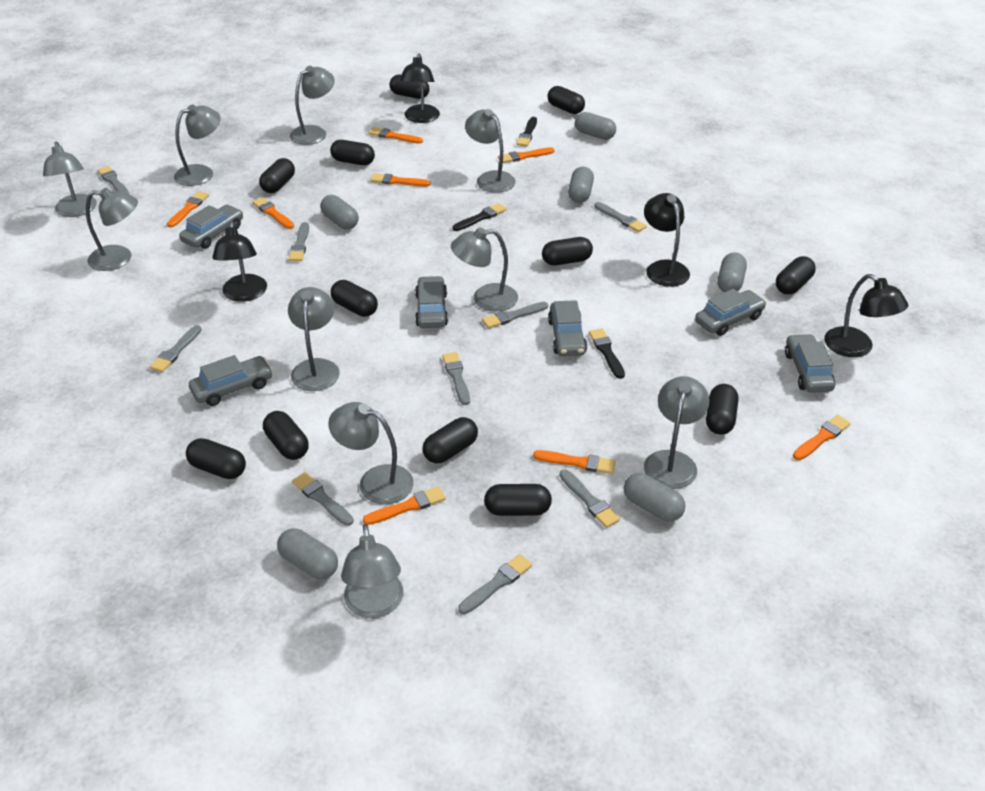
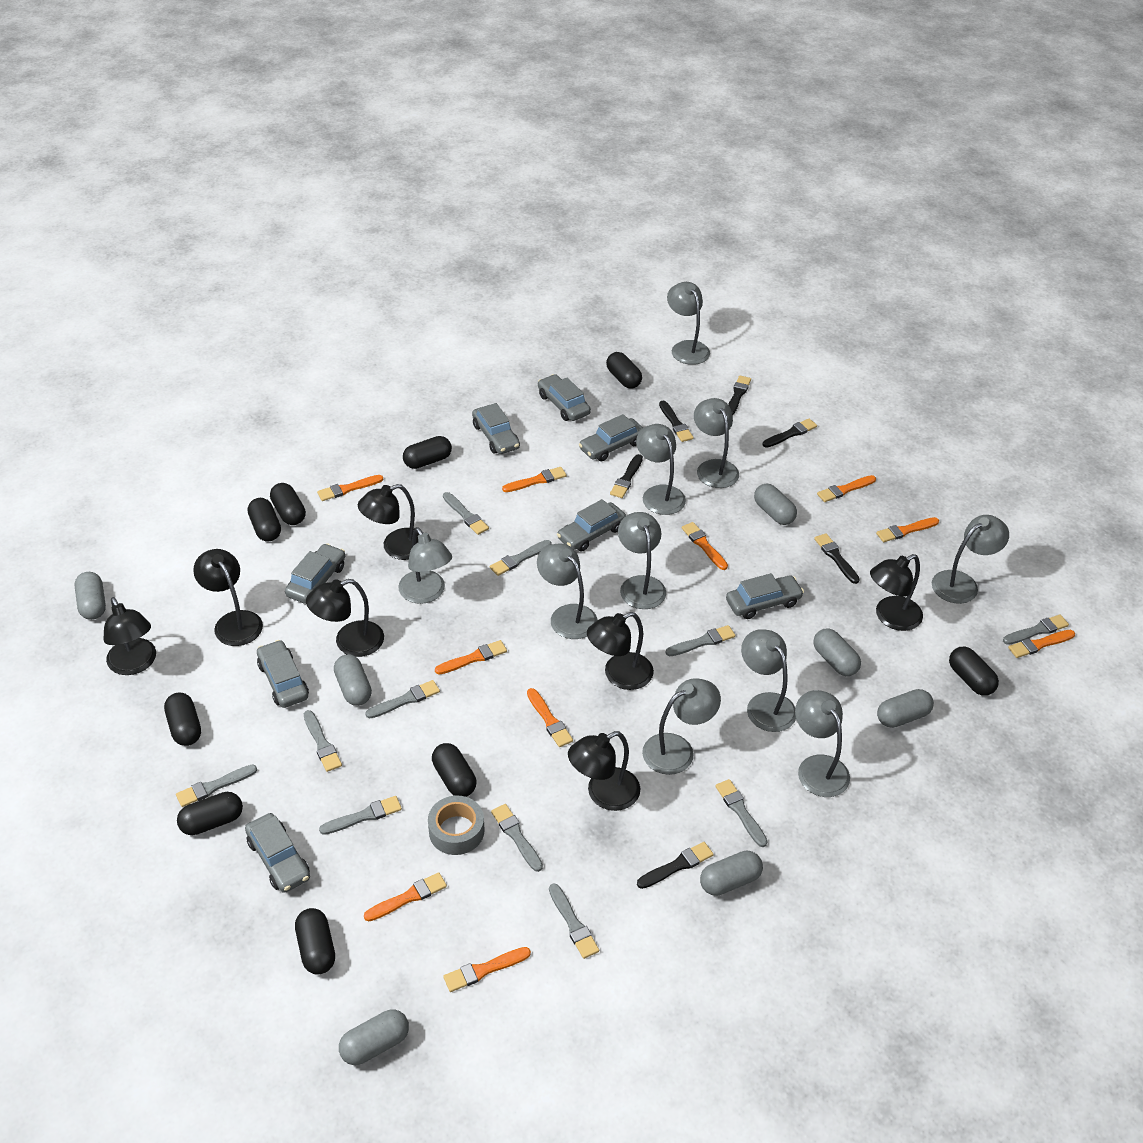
black brush: 3 -> 6
black capsule: 12 -> 9
black lamp: 4 -> 7
grey brush: 9 -> 11
grey capsule: 6 -> 7
grey car: 6 -> 8
grey tape: 0 -> 1
orange brush: 8 -> 10

